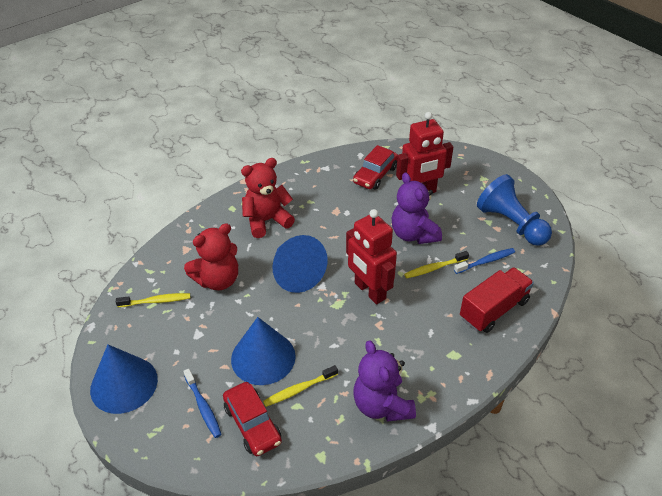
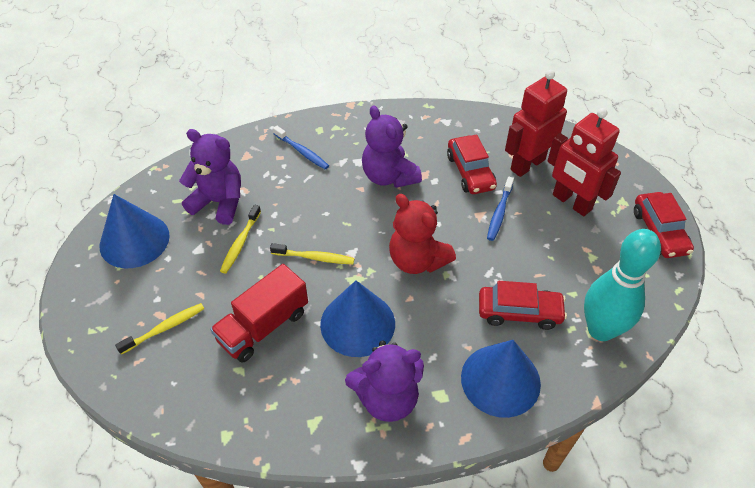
blue pawn: 1 -> 0
purple teddy bear: 2 -> 3
red car: 2 -> 3
red teddy bear: 2 -> 1
turquoise bowling pin: 0 -> 1

